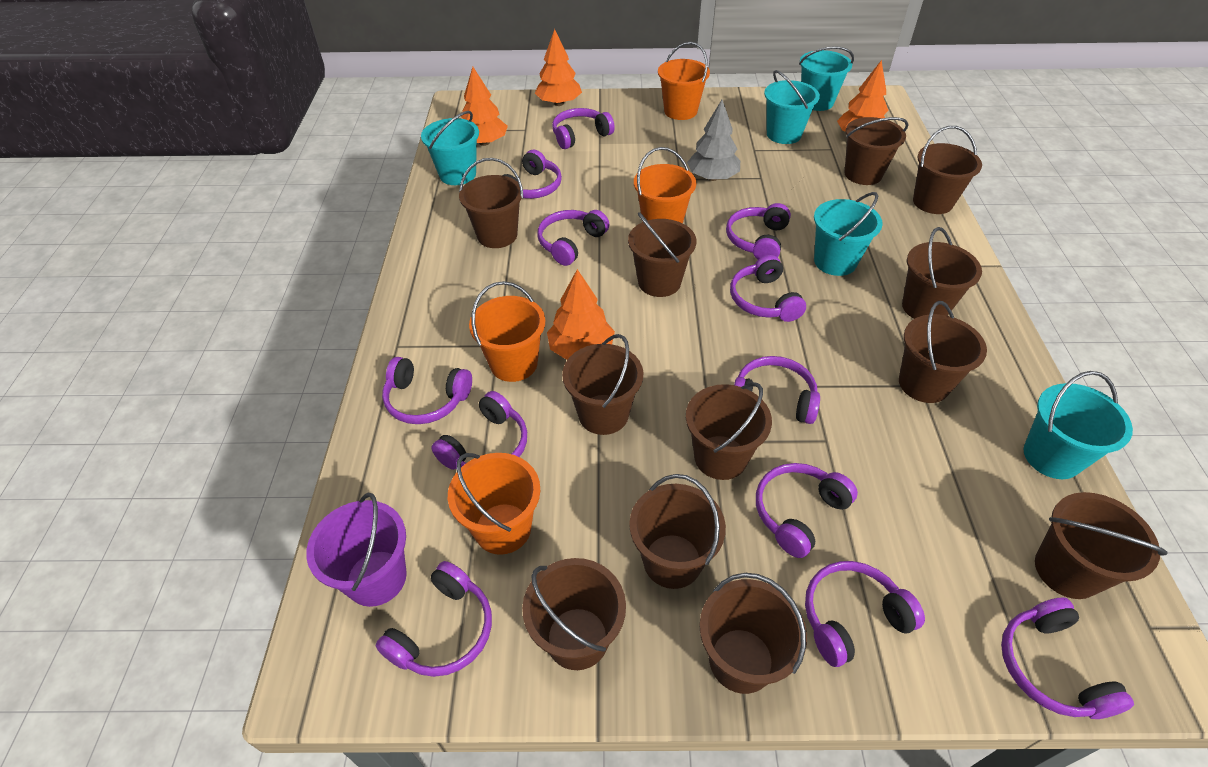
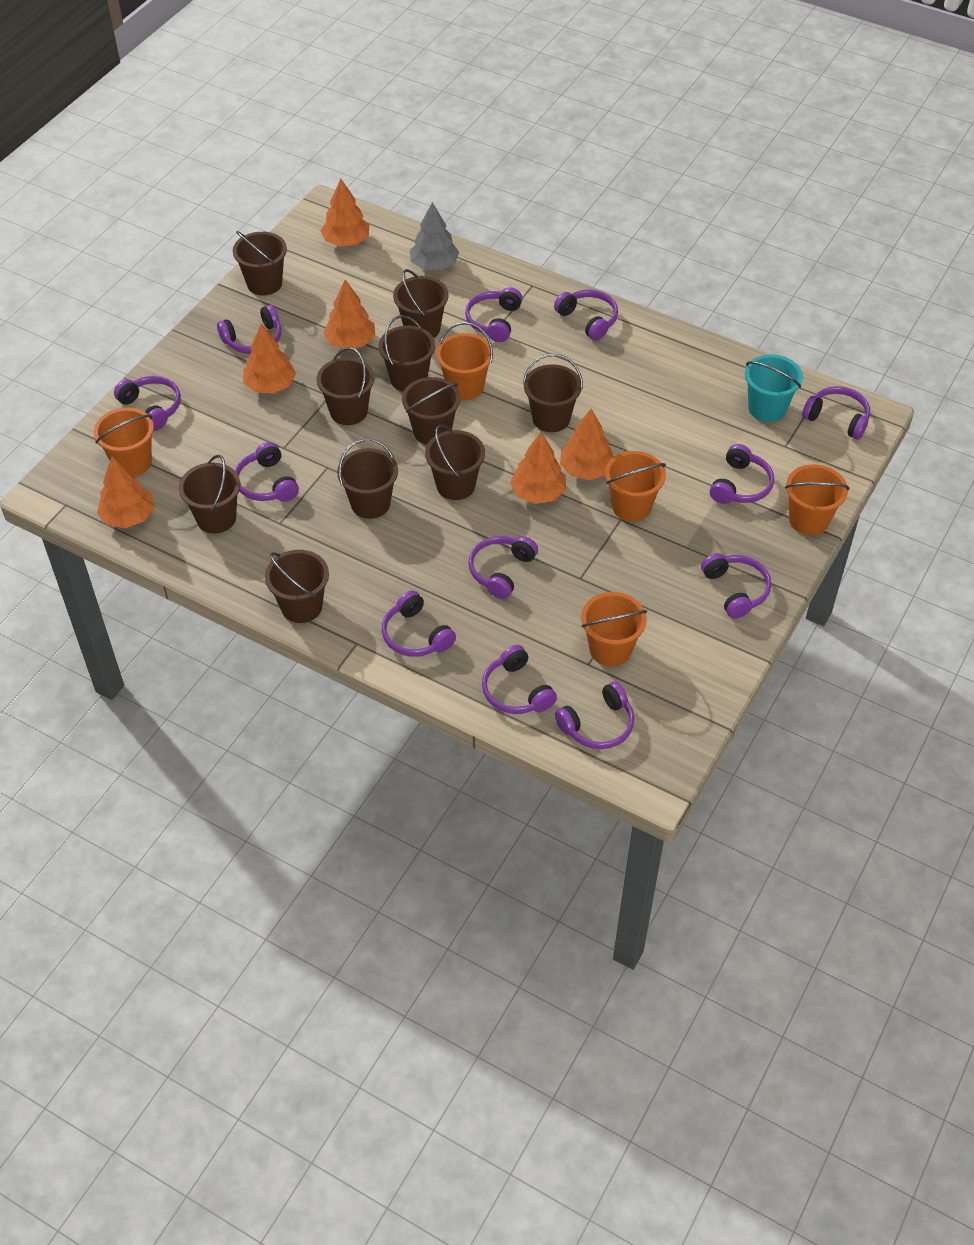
brown bucket: 12 -> 10
orange bucket: 4 -> 5
orange tree: 4 -> 6
purple bucket: 1 -> 0
turquoise bucket: 5 -> 1

